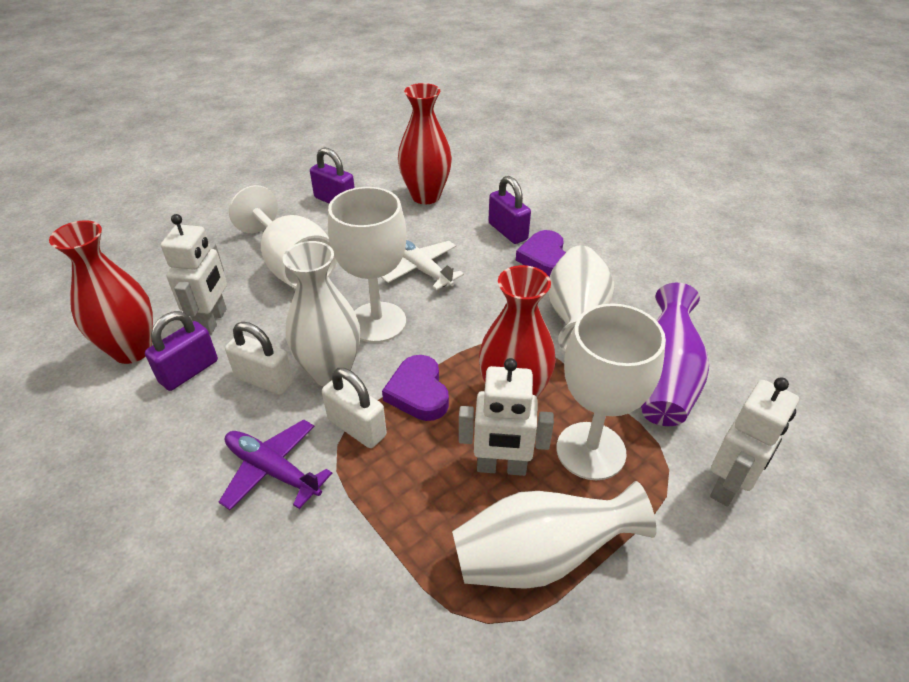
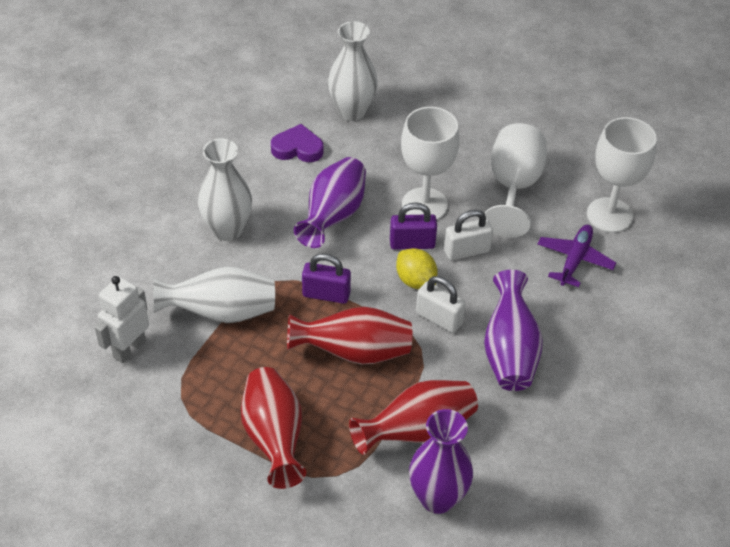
purple heart: 2 -> 1
purple padlock: 3 -> 2
purple vase: 1 -> 3
white plane: 1 -> 0
white robot: 3 -> 1
yellow lemon: 0 -> 1

